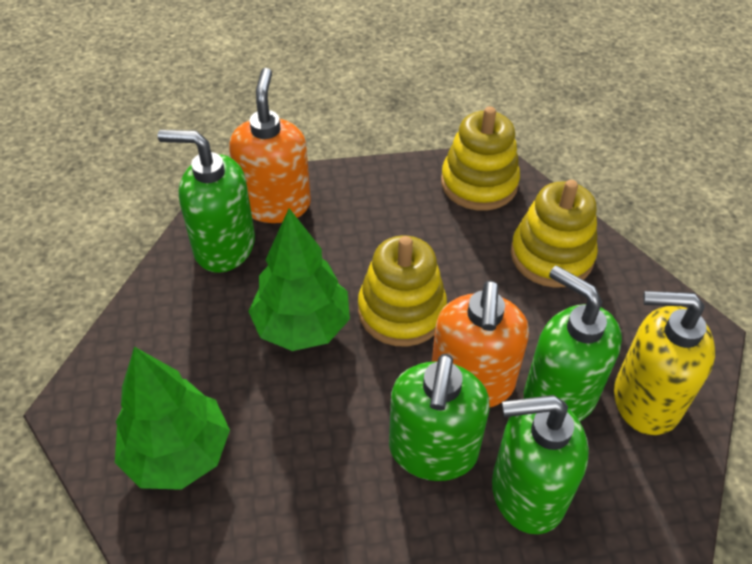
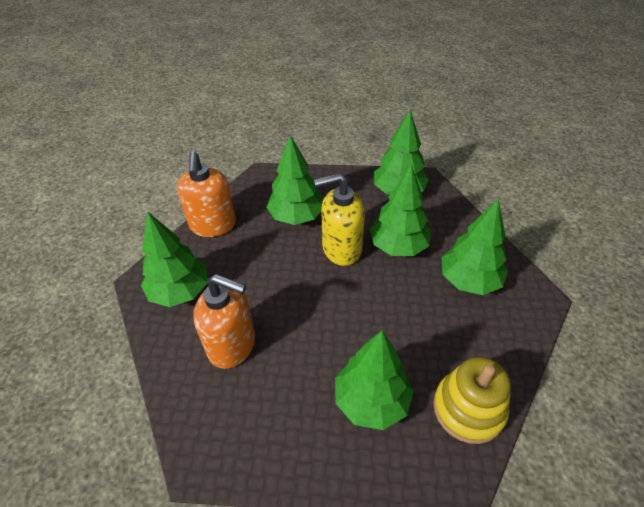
green soap dispenser: 4 -> 0
green tree: 2 -> 6
yellow stacking toy: 3 -> 1

